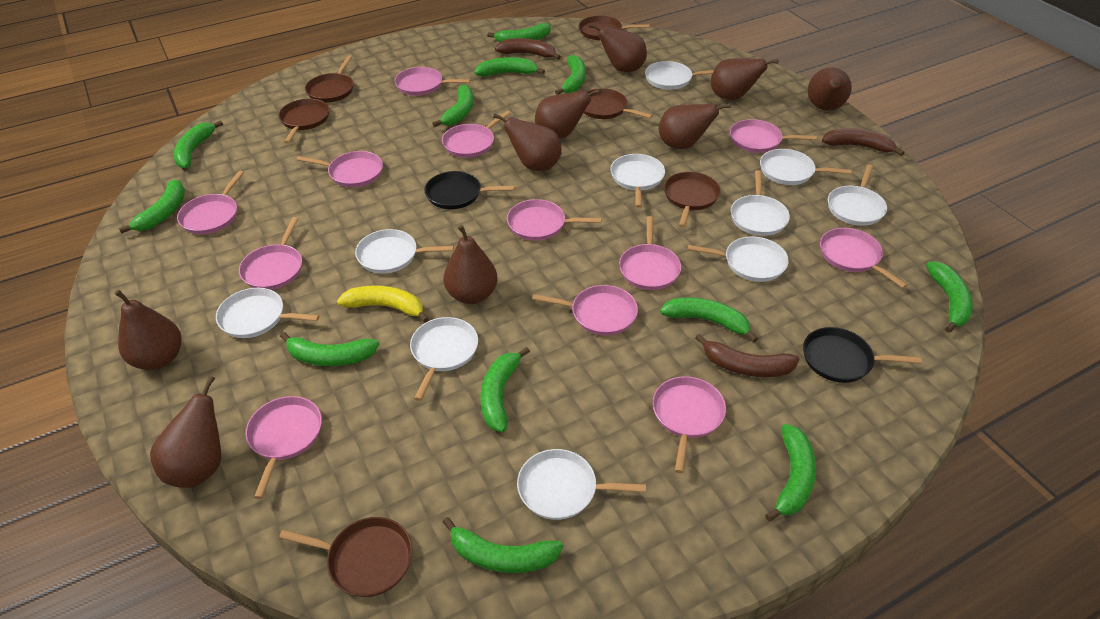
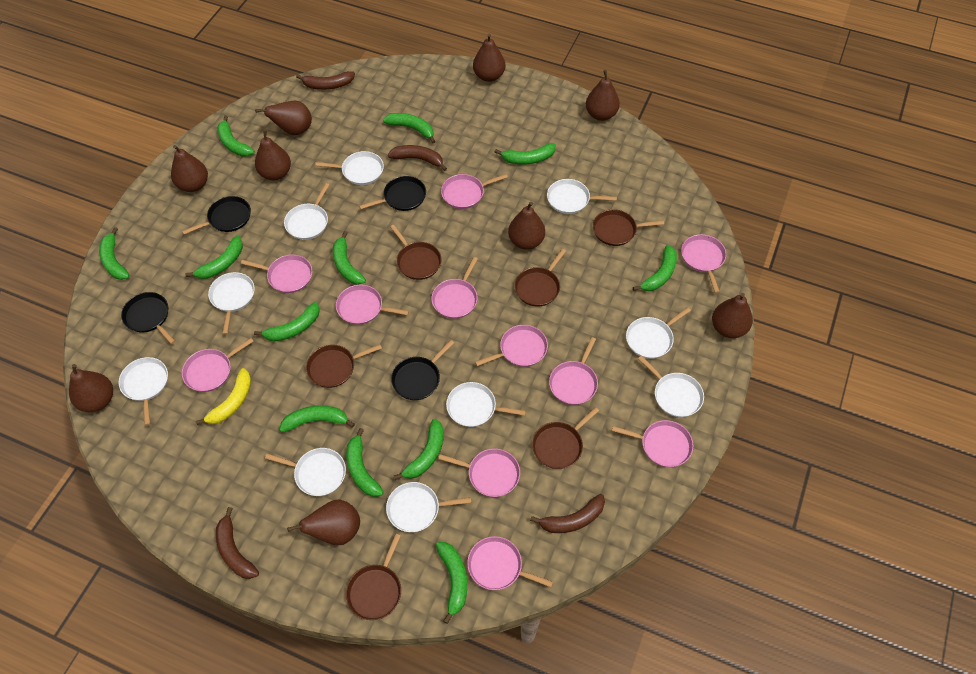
black pan: 2 -> 4
brown banana: 3 -> 4
pink pan: 12 -> 11

